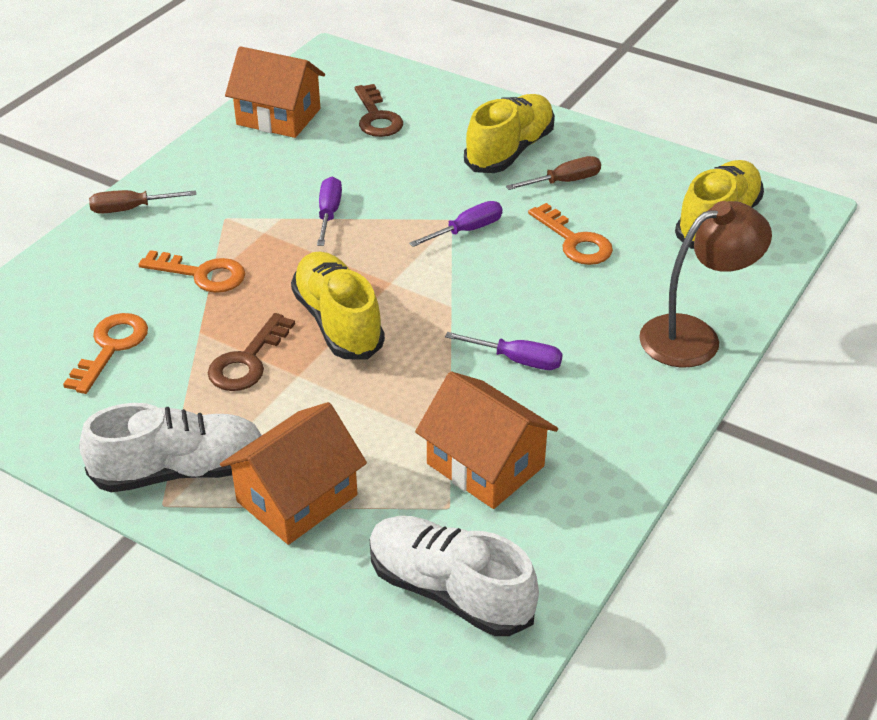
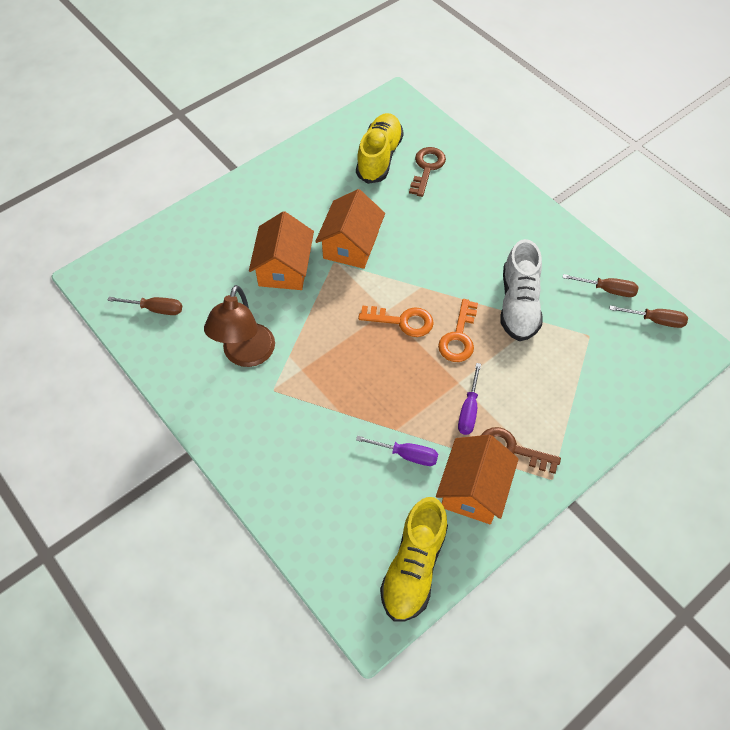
brown screwdriver: 2 -> 3
orange key: 3 -> 2
purple screwdriver: 3 -> 2
white shoe: 2 -> 1
yellow shoe: 3 -> 2

